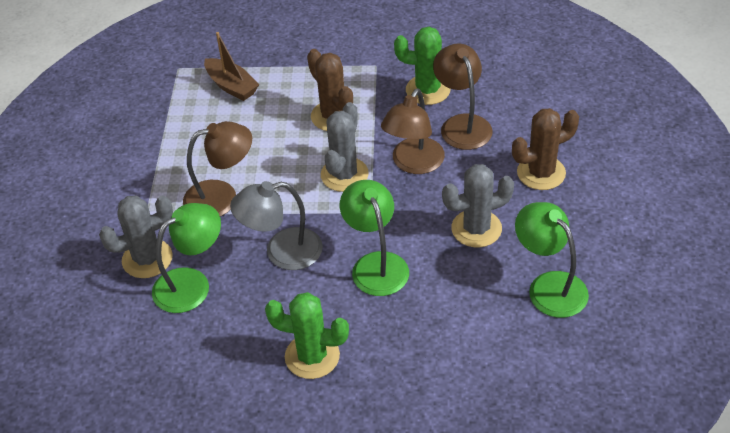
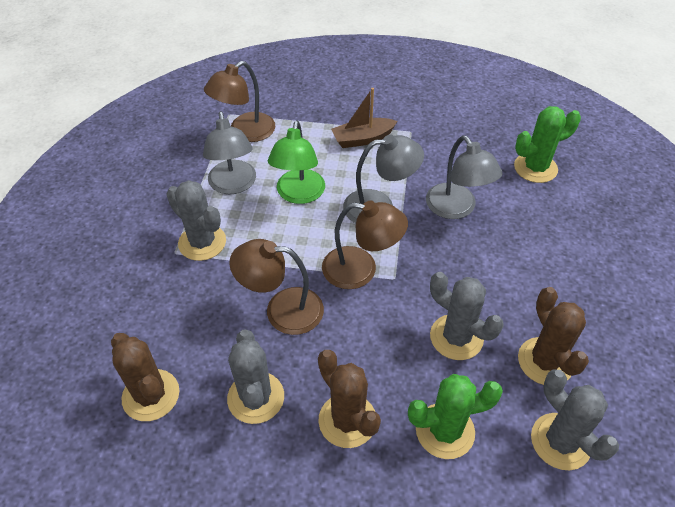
brown cactus: 2 -> 3
green lamp: 3 -> 1
grey cactus: 3 -> 4
grey lamp: 1 -> 3

